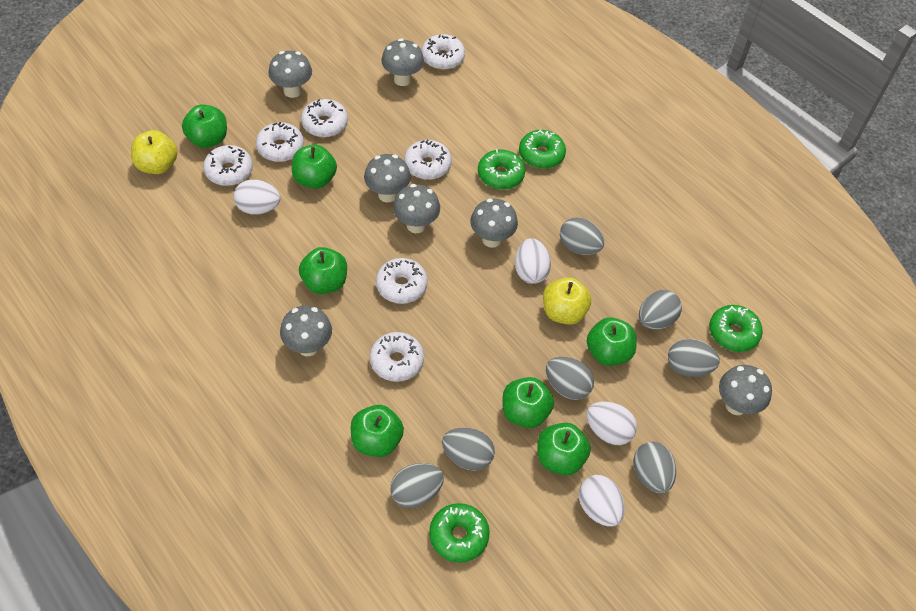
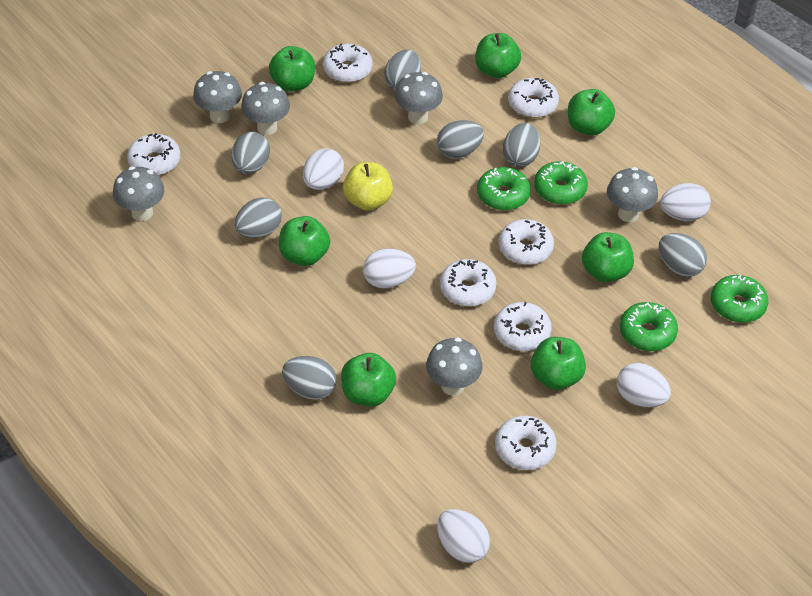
grey mushroom: 7 -> 6
white egg: 4 -> 5
yellow apple: 2 -> 1

